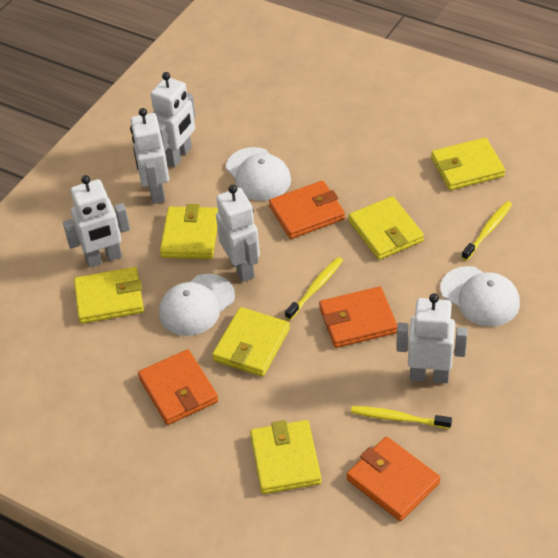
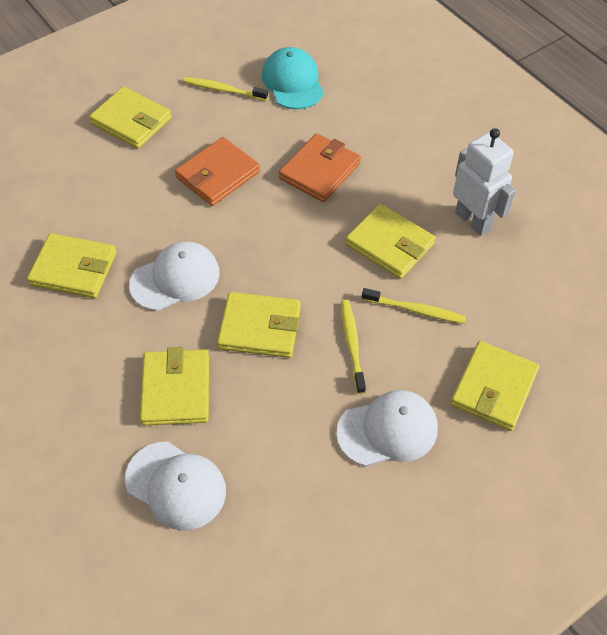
orange wallet: 4 -> 2
turquoise cap: 0 -> 1
white robot: 5 -> 1

